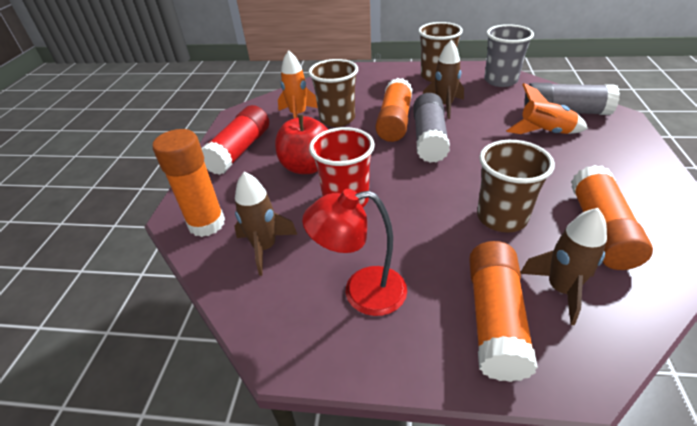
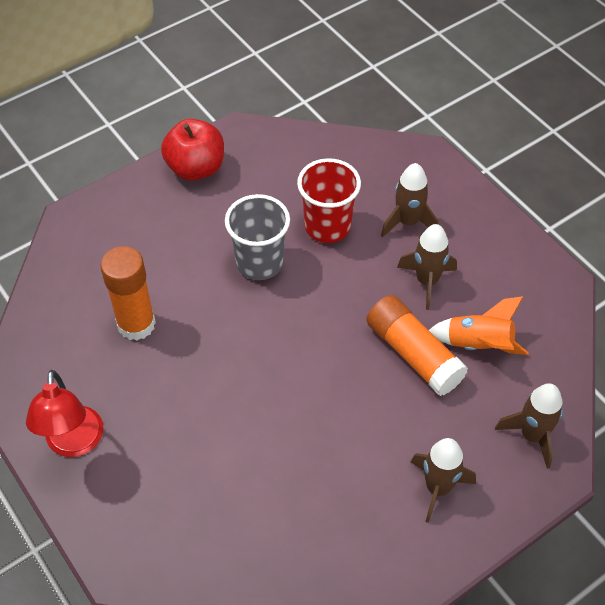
brown cup: 3 -> 0
brown rocket: 3 -> 4
grey glue stick: 2 -> 0
orange glue stick: 4 -> 2
orange rocket: 2 -> 1
red glue stick: 1 -> 0

